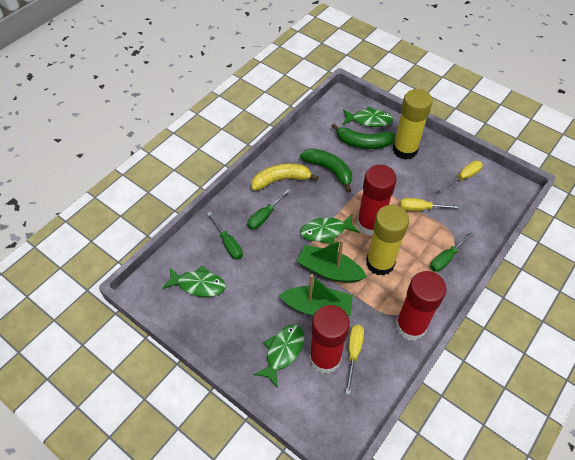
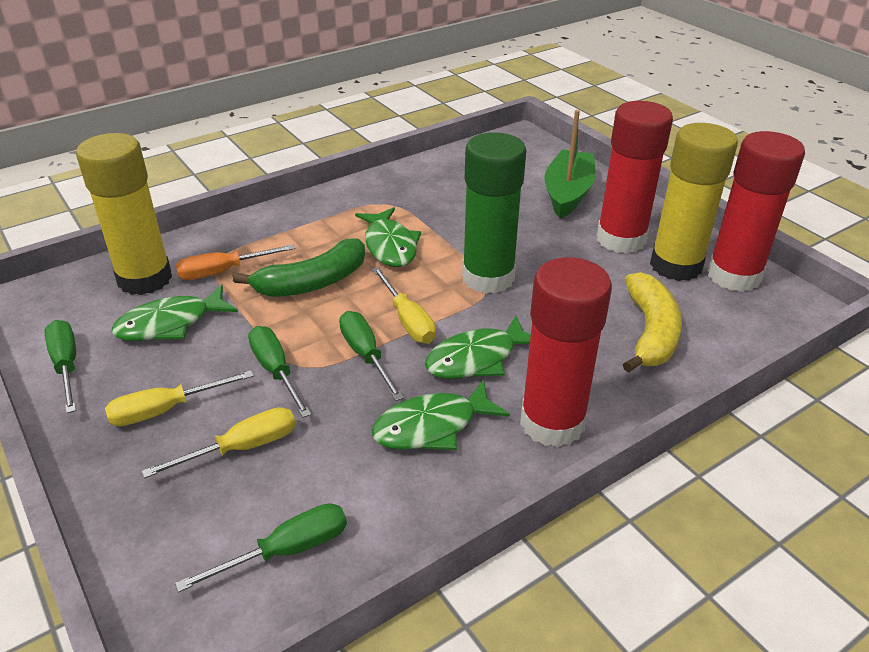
green banana: 2 -> 1
green boat: 2 -> 1
green glue stick: 0 -> 1
green screwdriver: 3 -> 4
orange screwdriver: 0 -> 1

